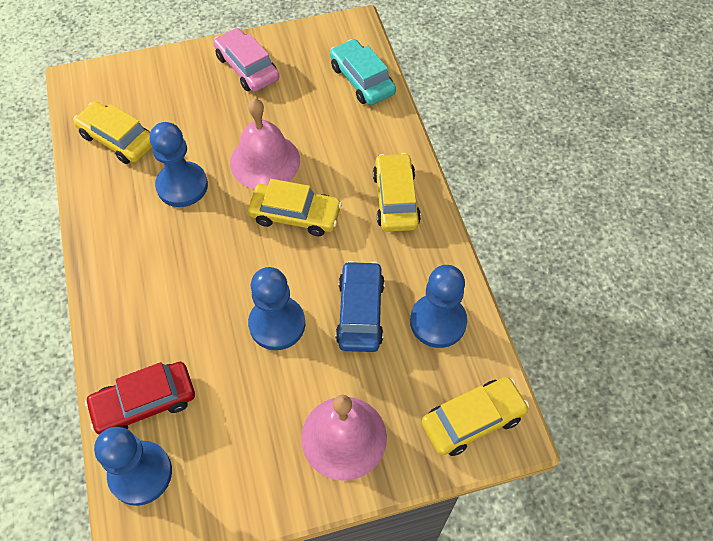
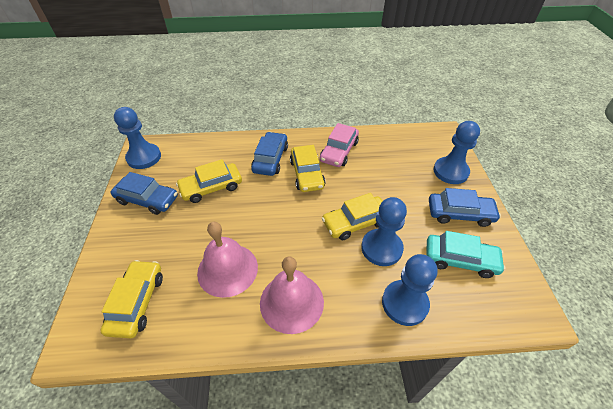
blue car: 1 -> 3
red car: 1 -> 0

